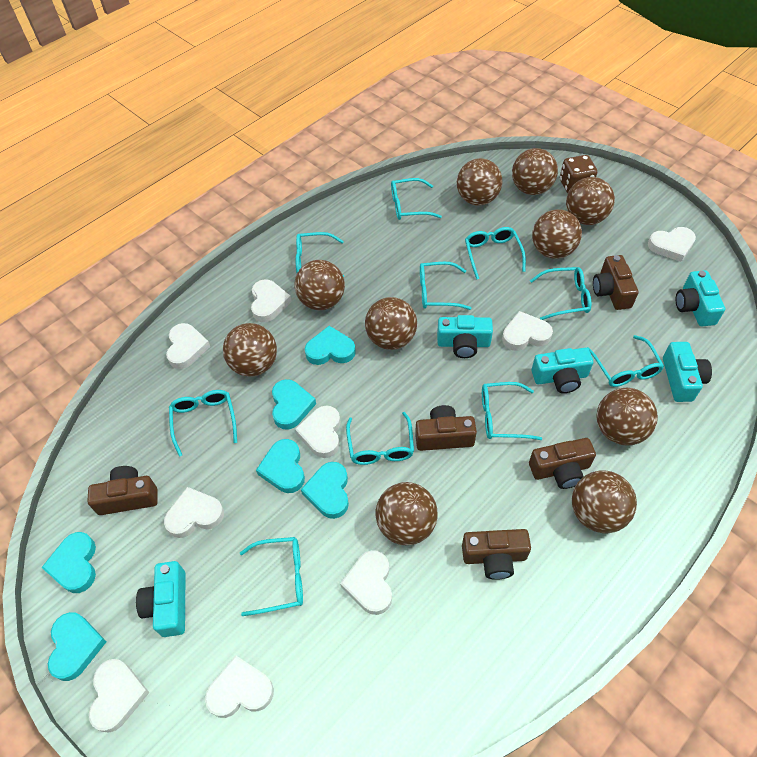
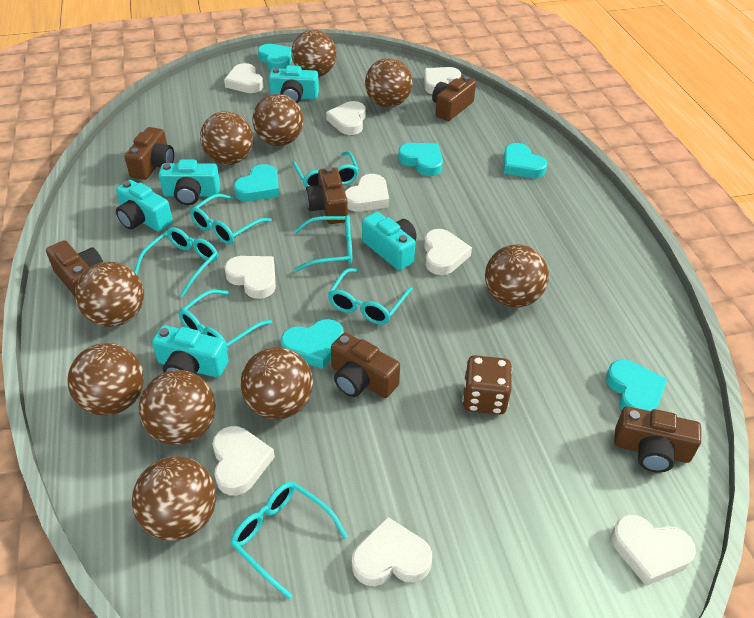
brown camera: 5 -> 6
turquoise glasses: 10 -> 7

